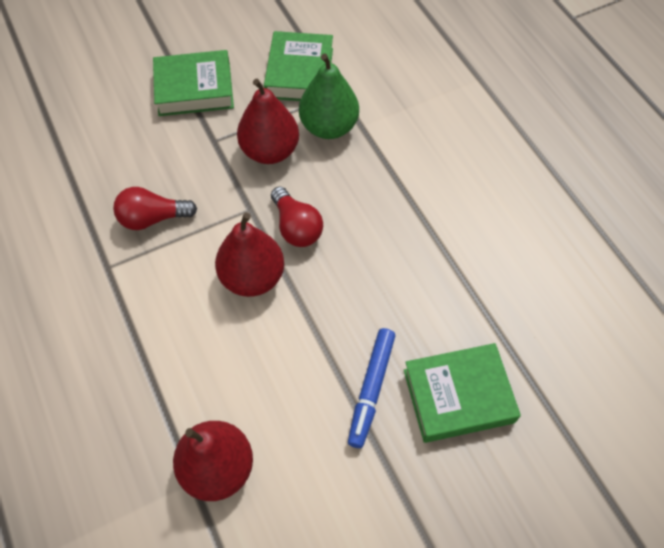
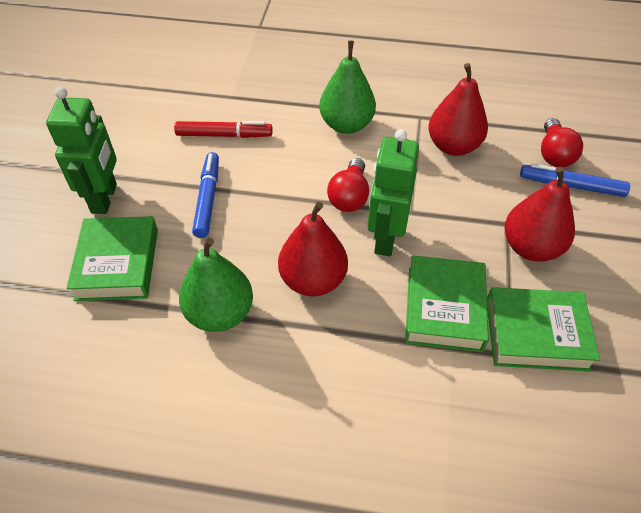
blue marker: 1 -> 2
green pear: 1 -> 2
green robot: 0 -> 2
red marker: 0 -> 1

